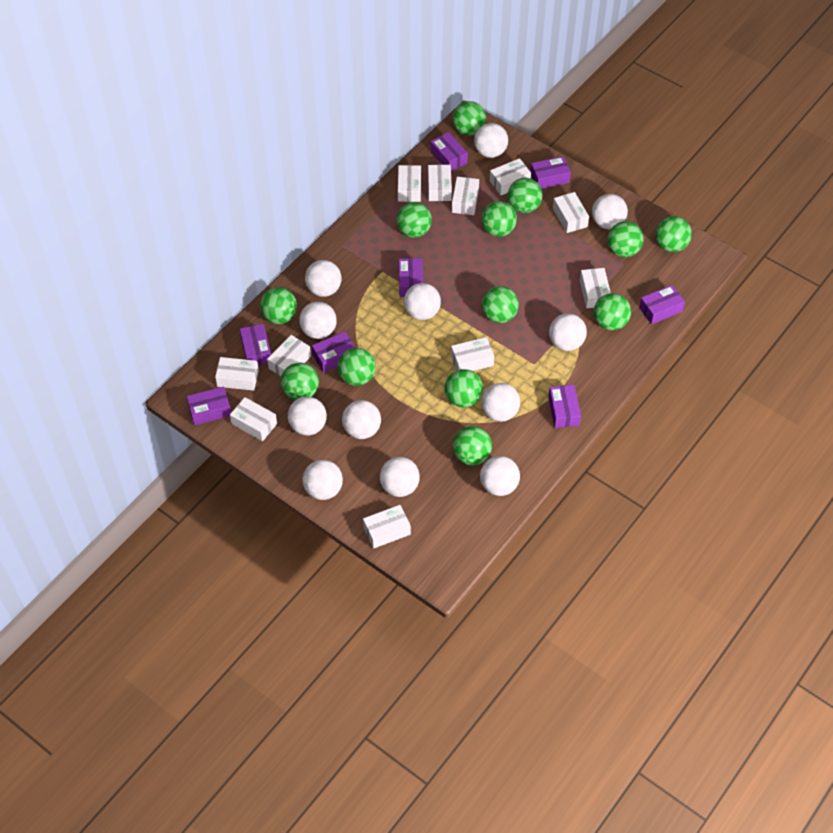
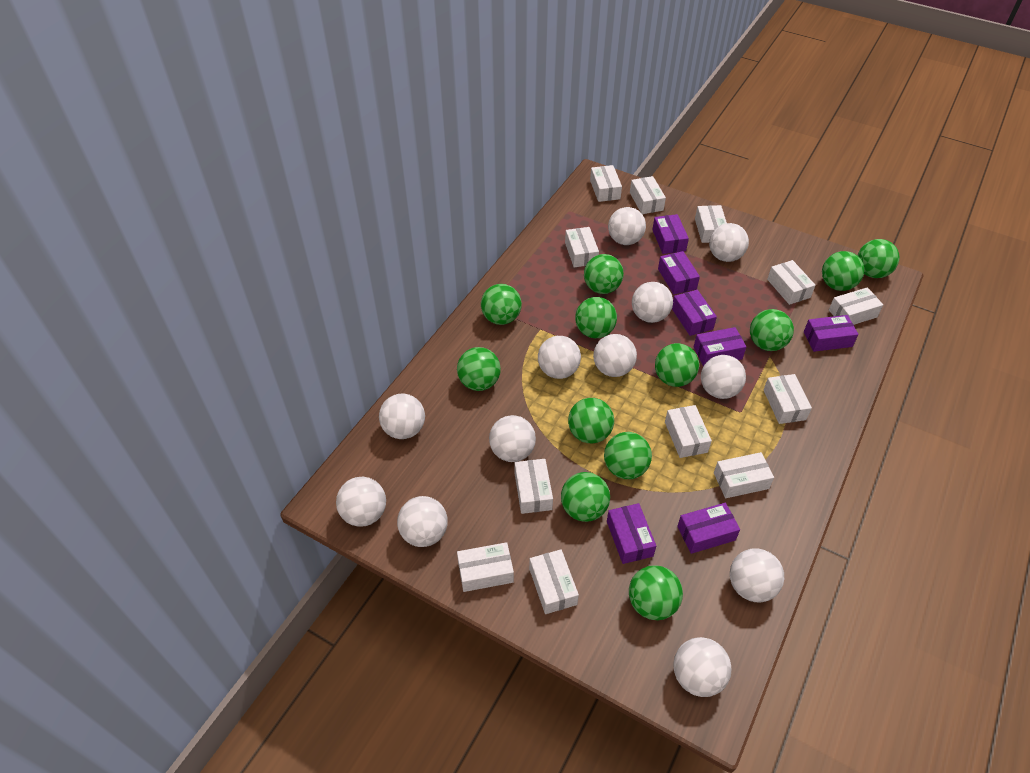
green ball: 13 -> 12
purple box: 8 -> 7
white box: 11 -> 12

